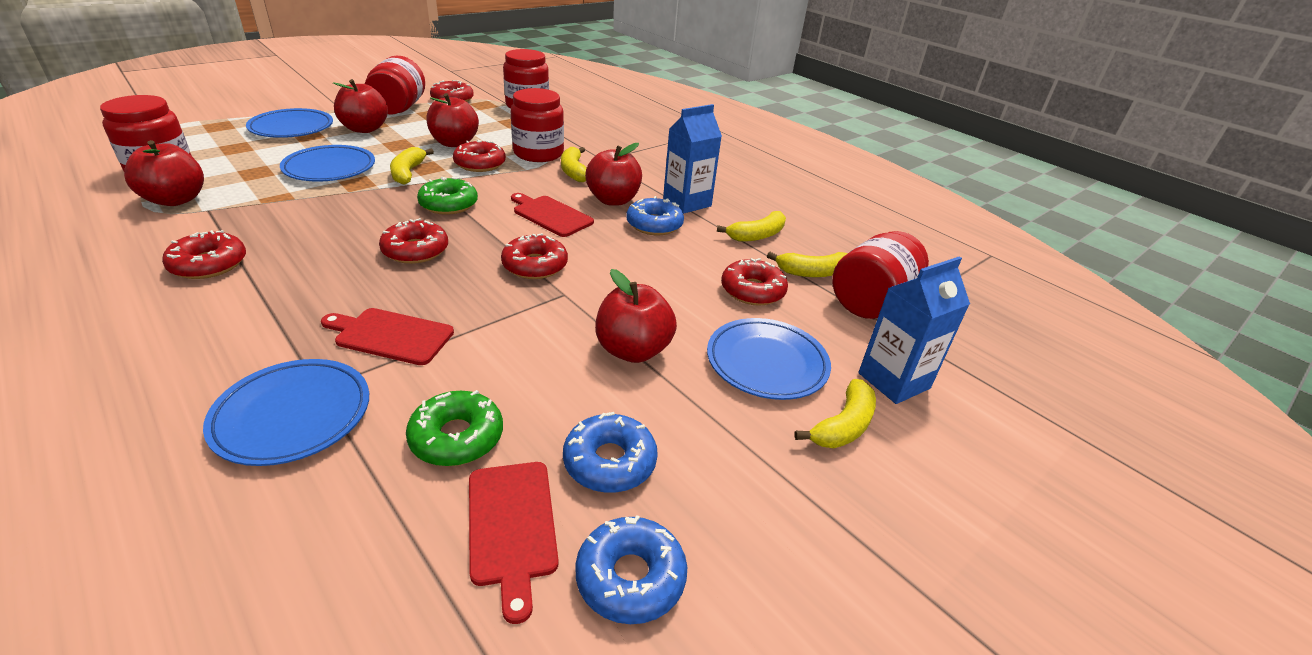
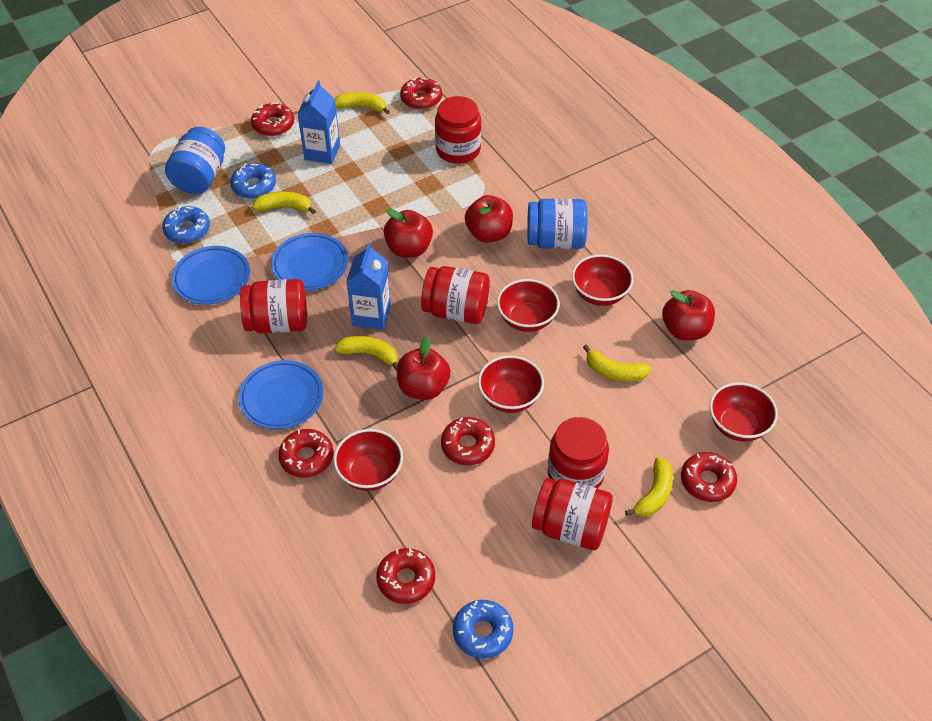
blue jar: 0 -> 2
blue plate: 4 -> 3
green donut: 2 -> 0
red apple: 5 -> 4
red bowl: 0 -> 5
red cutting board: 3 -> 0

